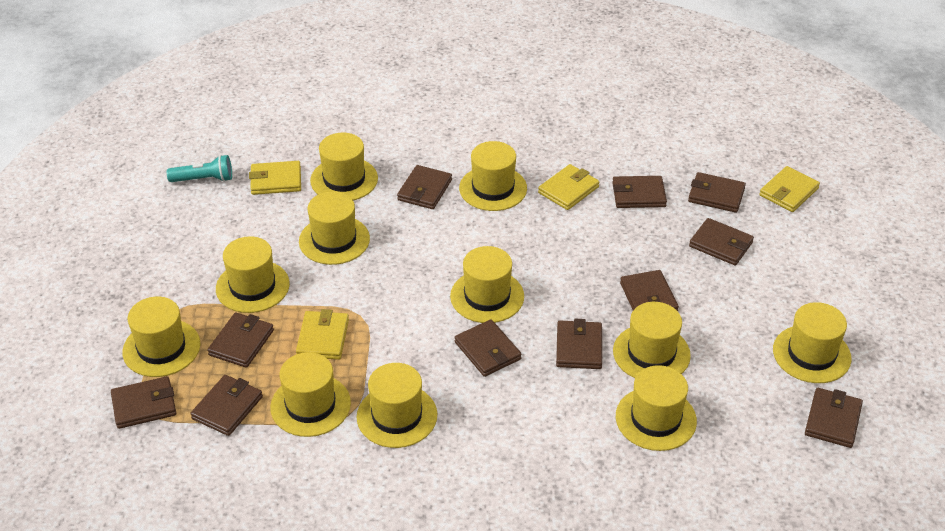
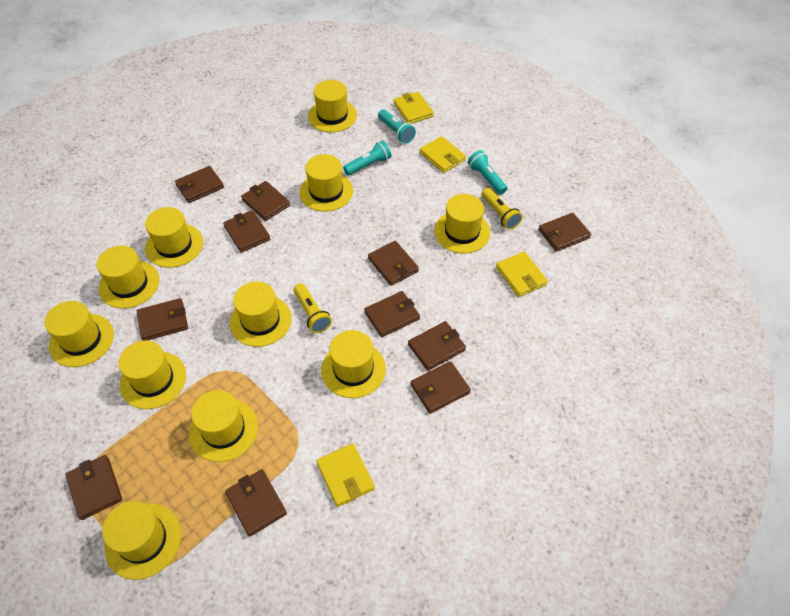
turquoise flashlight: 1 -> 3
yellow flashlight: 0 -> 2

